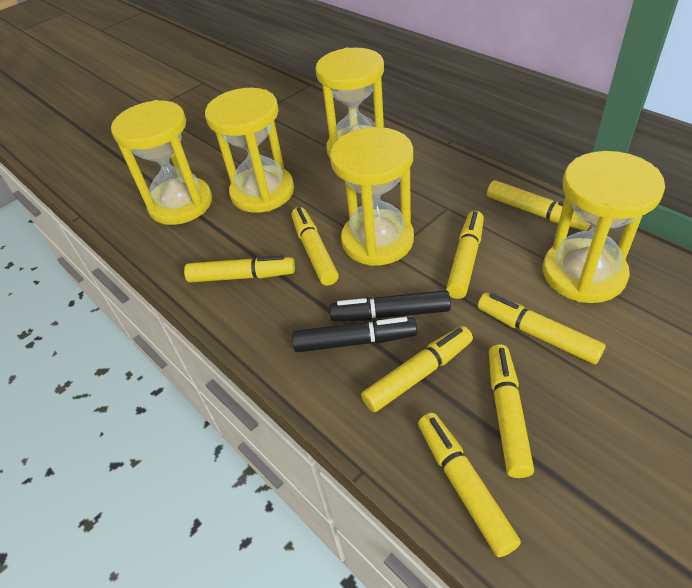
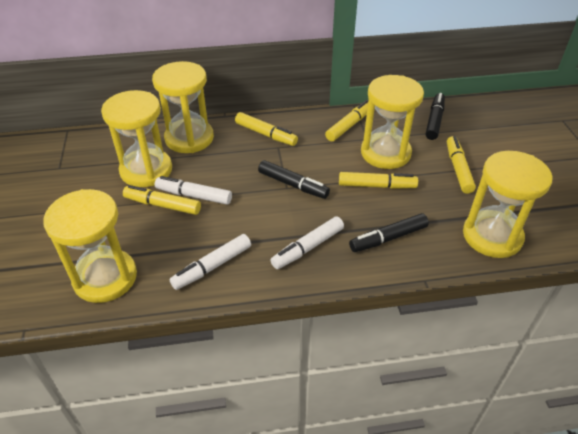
black marker: 2 -> 3
white marker: 0 -> 3
yellow marker: 8 -> 5

